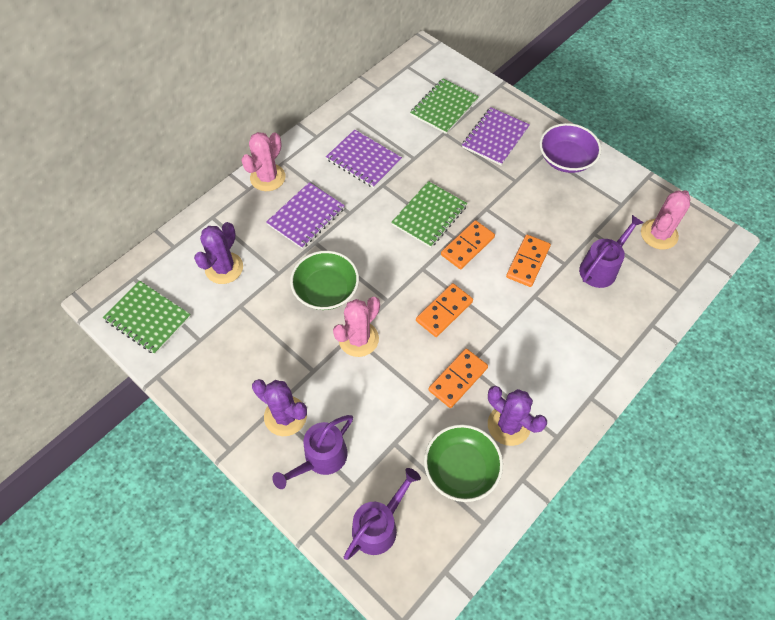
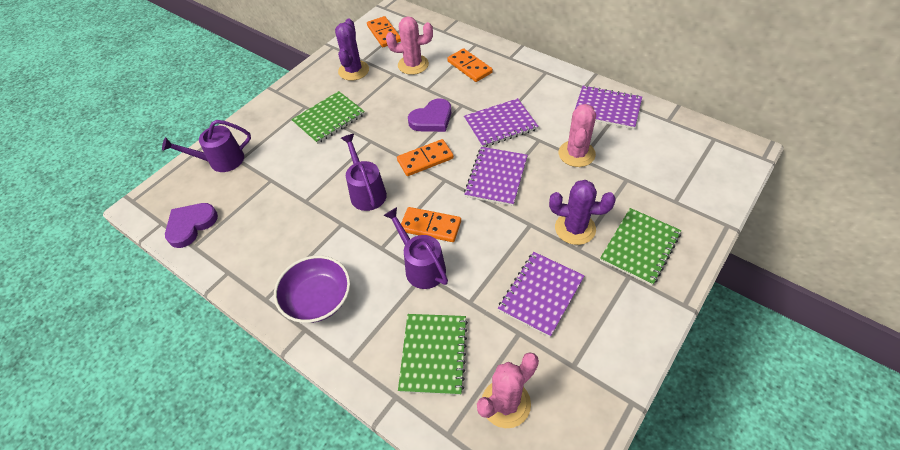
green bowl: 2 -> 0
purple cactus: 3 -> 2
purple heart: 0 -> 2
purple notebook: 3 -> 4

